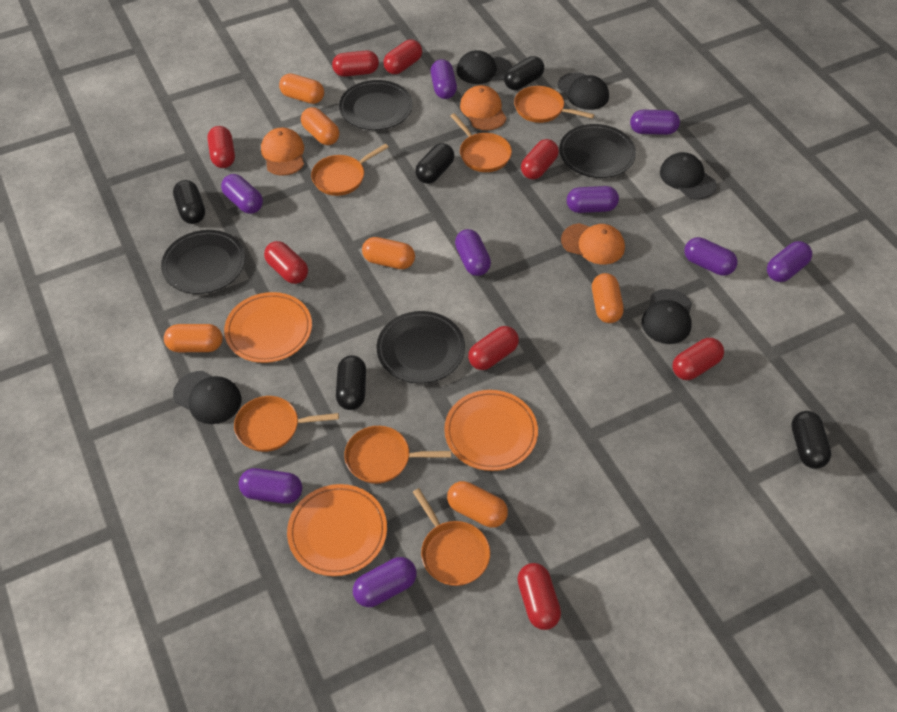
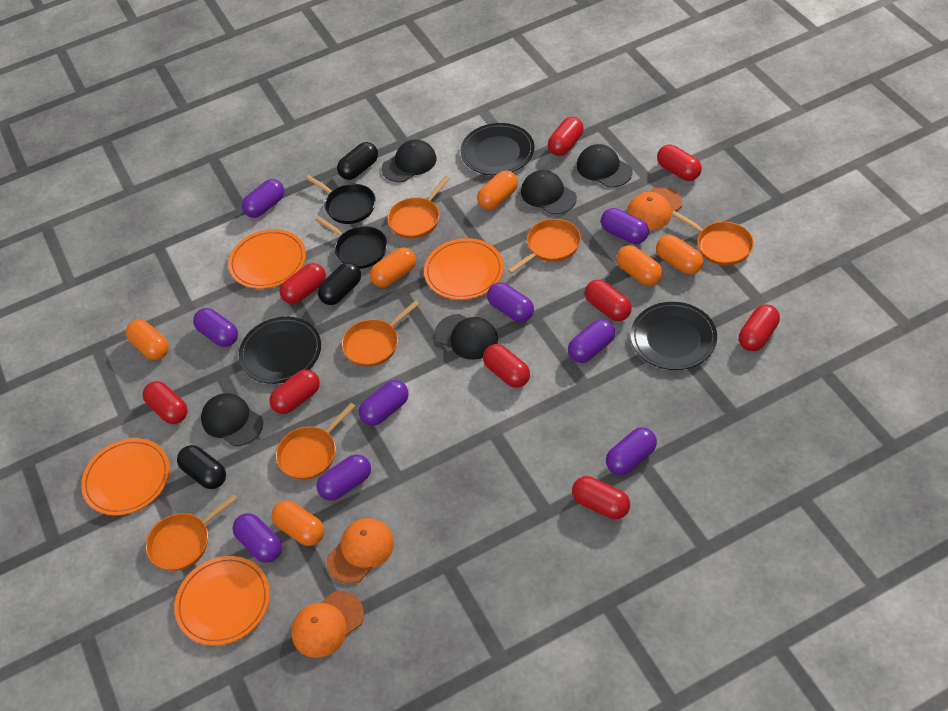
black capsule: 5 -> 3
black pan: 0 -> 2
black plate: 4 -> 3
orange plate: 3 -> 4
red capsule: 8 -> 9

